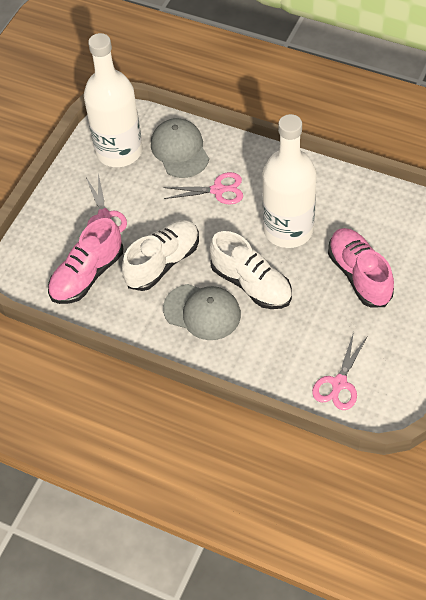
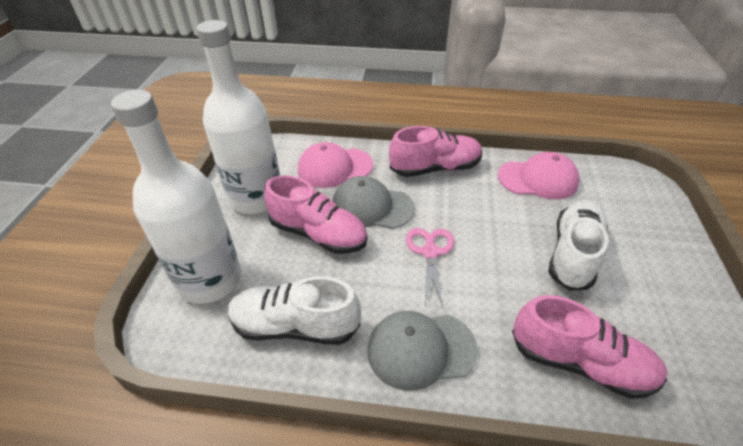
pink cap: 0 -> 2
pink scissors: 3 -> 1
pink shoe: 2 -> 3

